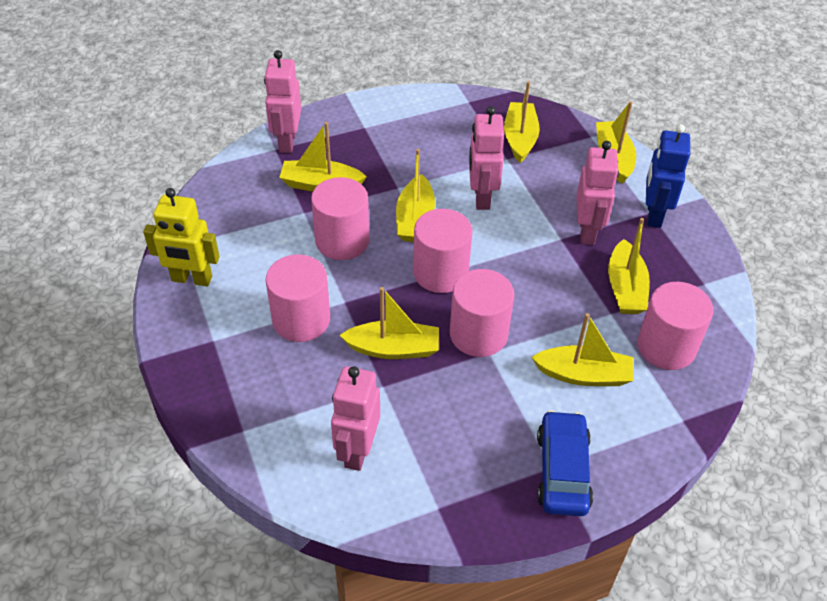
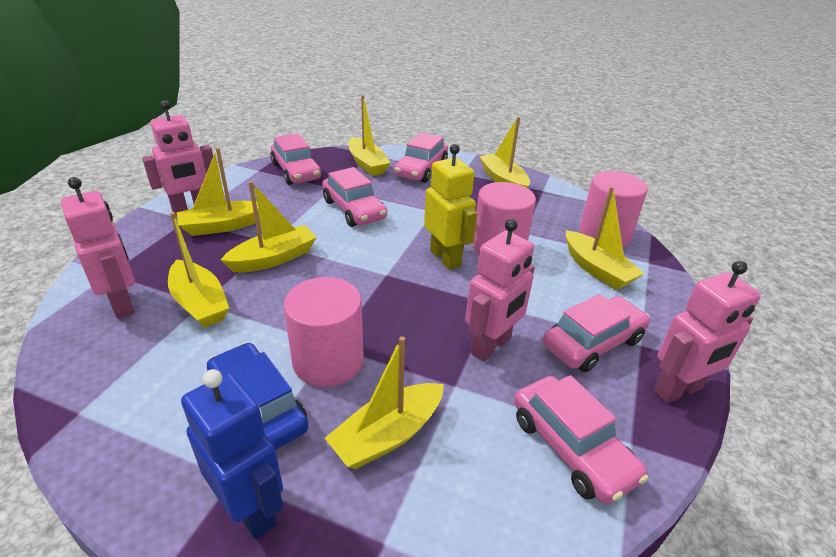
pink car: 0 -> 5
pink cylinder: 5 -> 3

